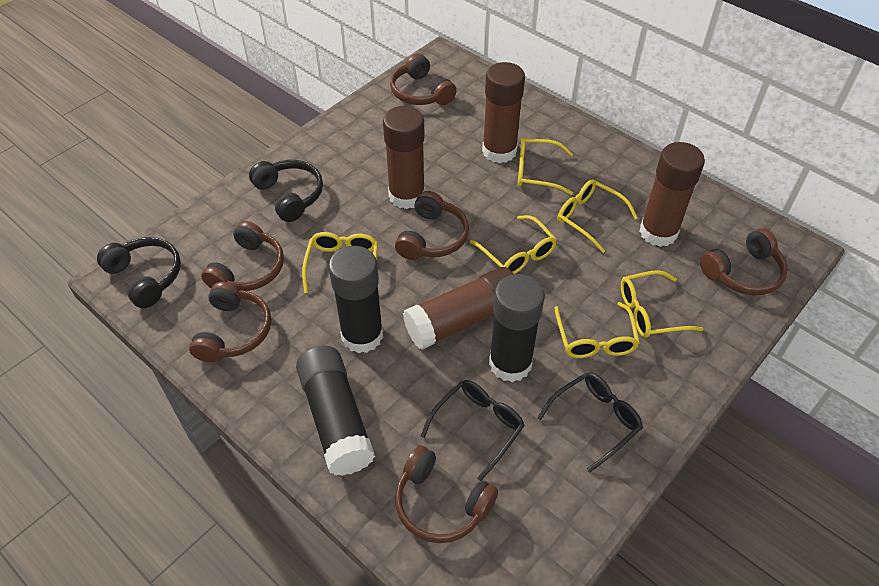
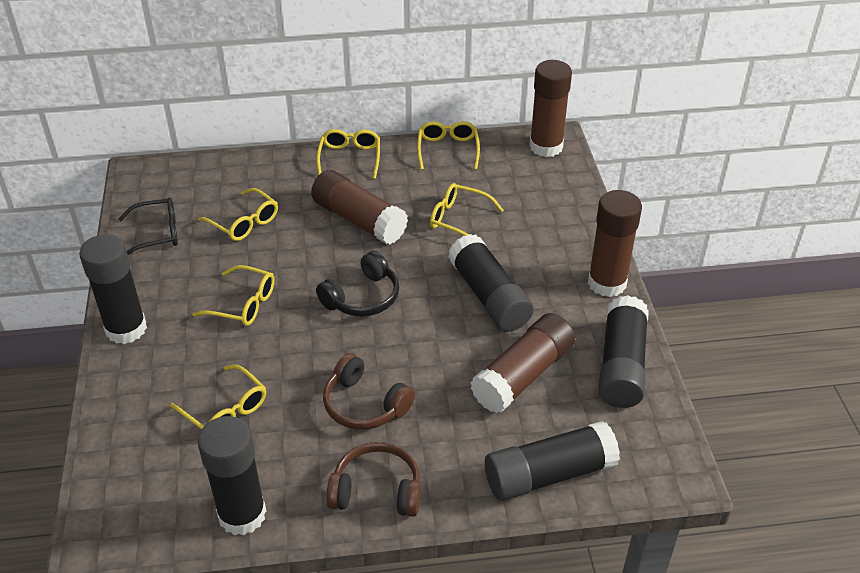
black glasses: 2 -> 1
black glue stick: 3 -> 5
black headphones: 2 -> 1
brown headphones: 6 -> 2

